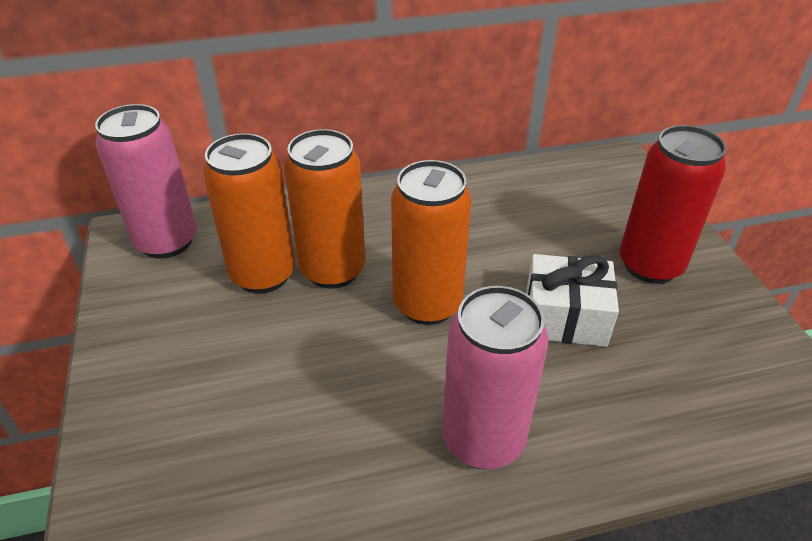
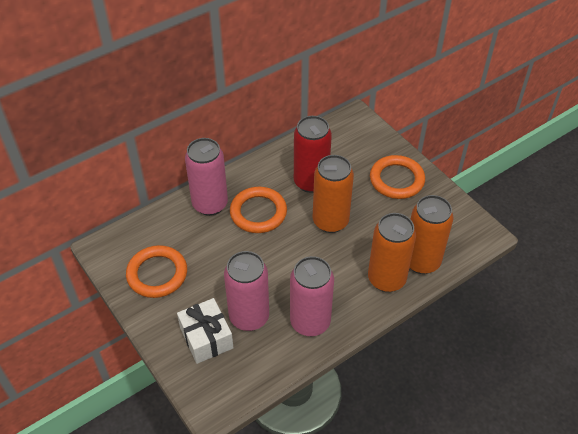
orange ring: 0 -> 3
pink can: 2 -> 3

